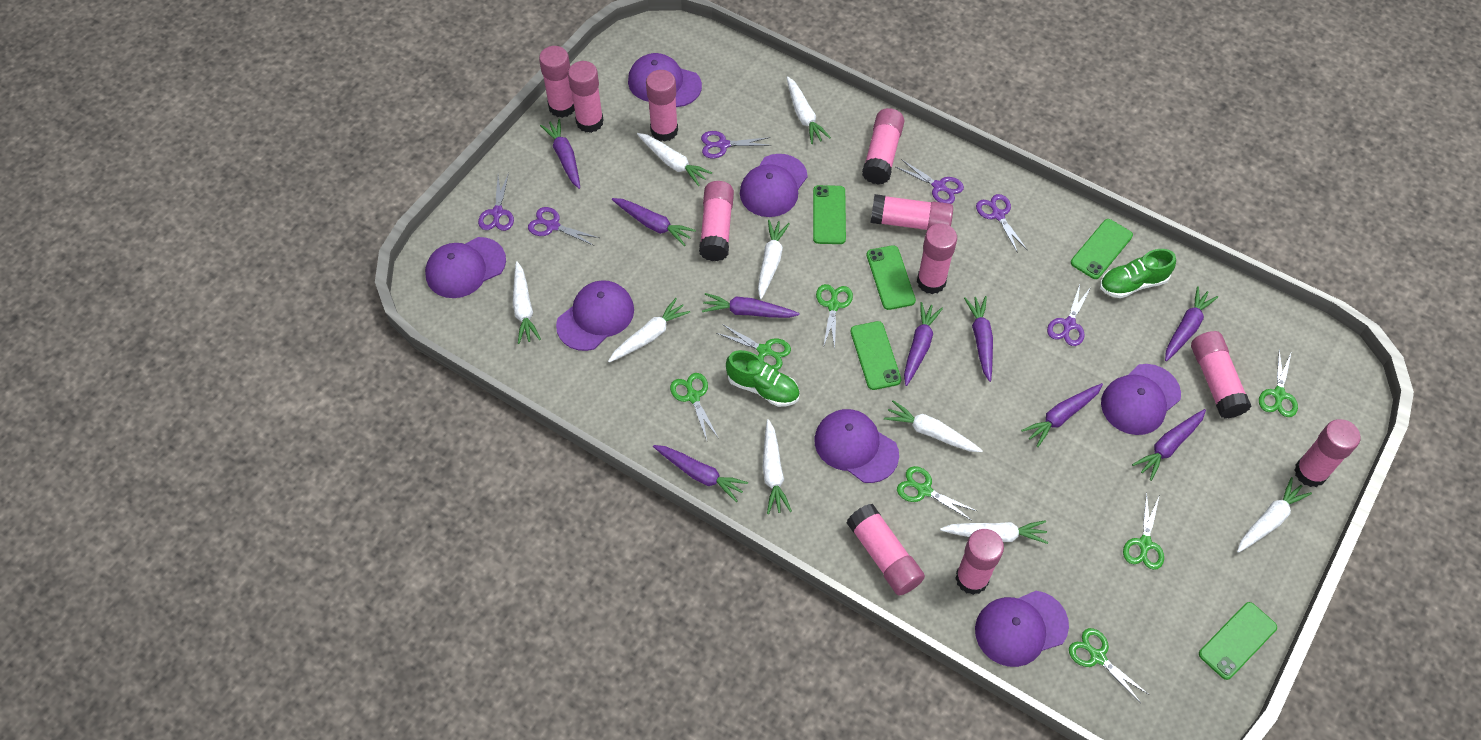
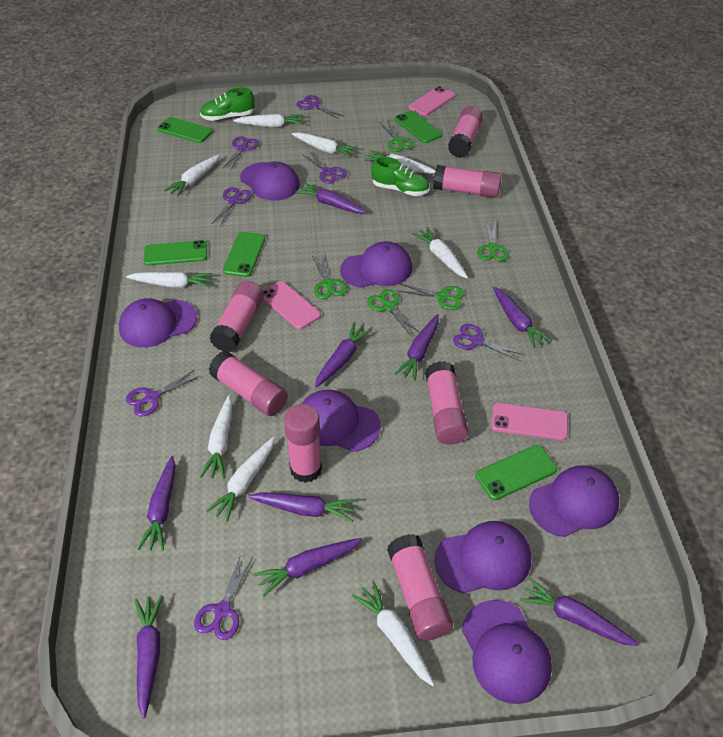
green scissors: 7 -> 5
pink glue stick: 11 -> 7
pink phone: 0 -> 3
purple scissors: 6 -> 7

